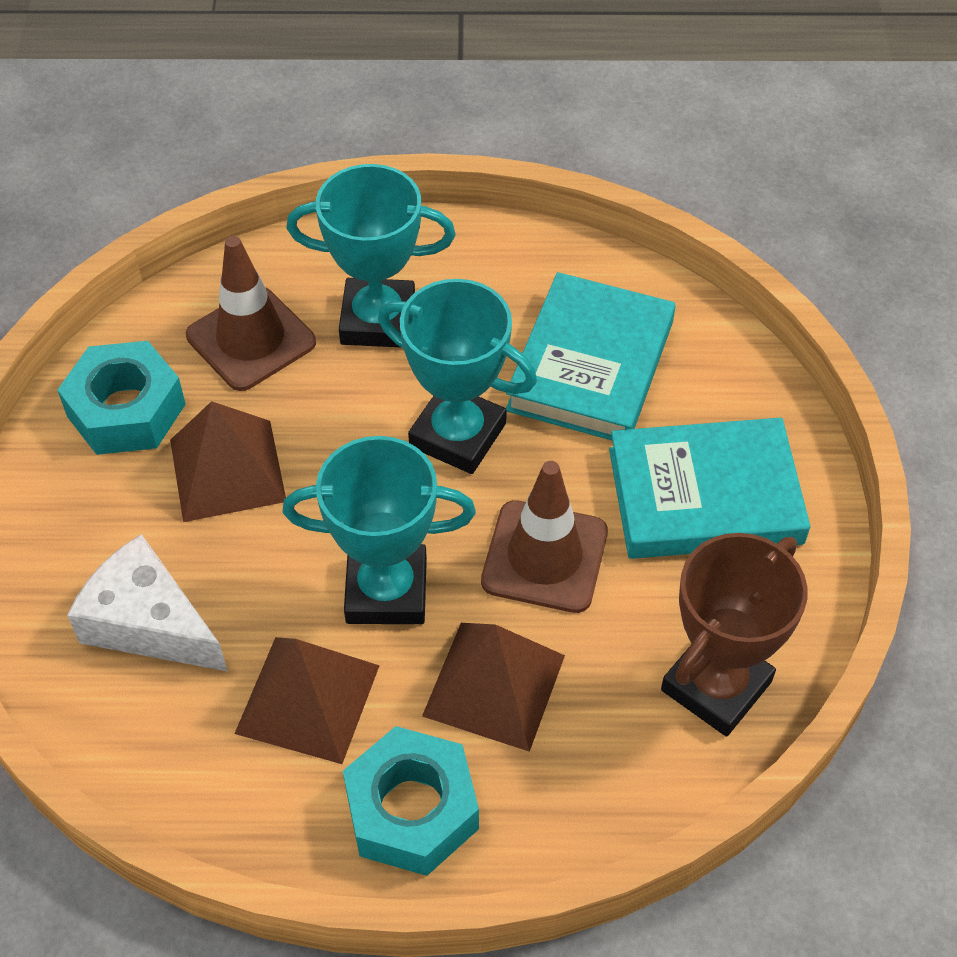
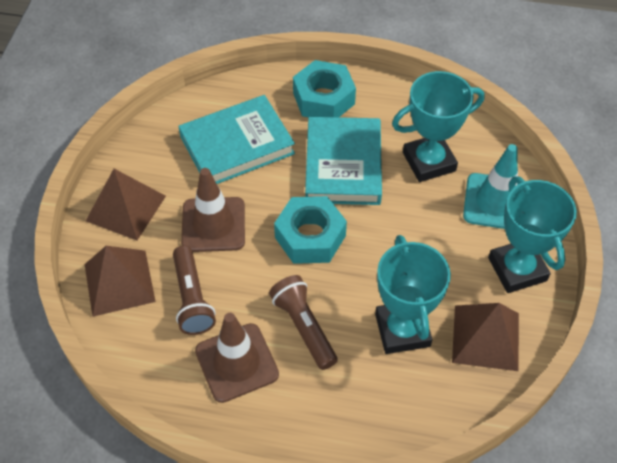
brown flashlight: 0 -> 2
brown trophy: 1 -> 0
turquoise traffic cone: 0 -> 1
white cheese: 1 -> 0

